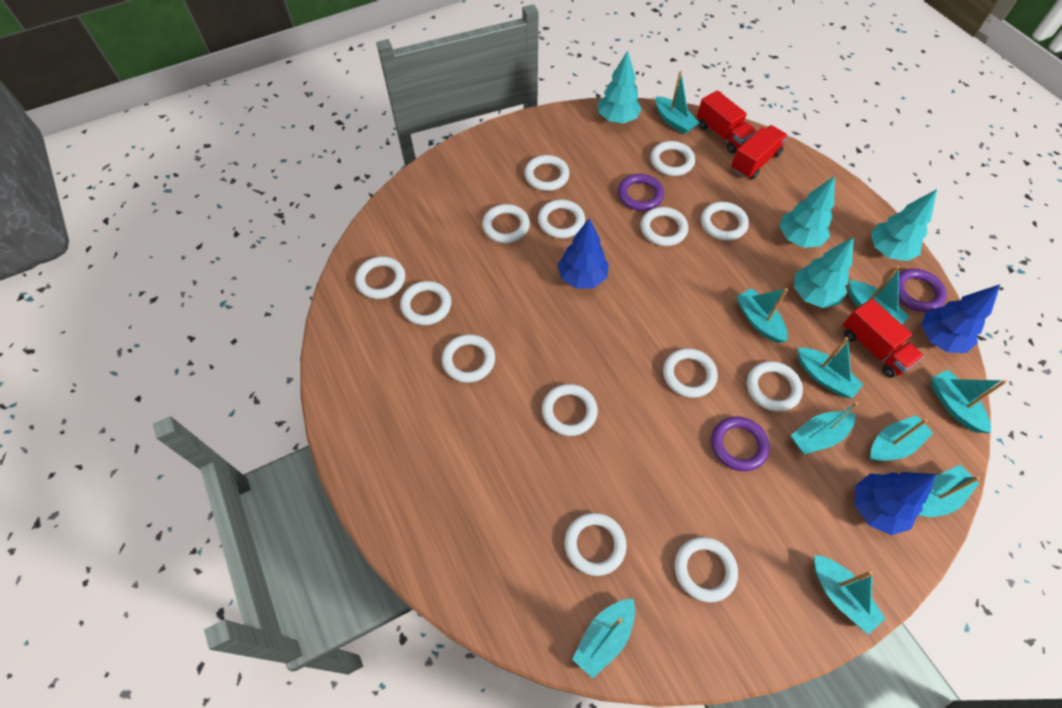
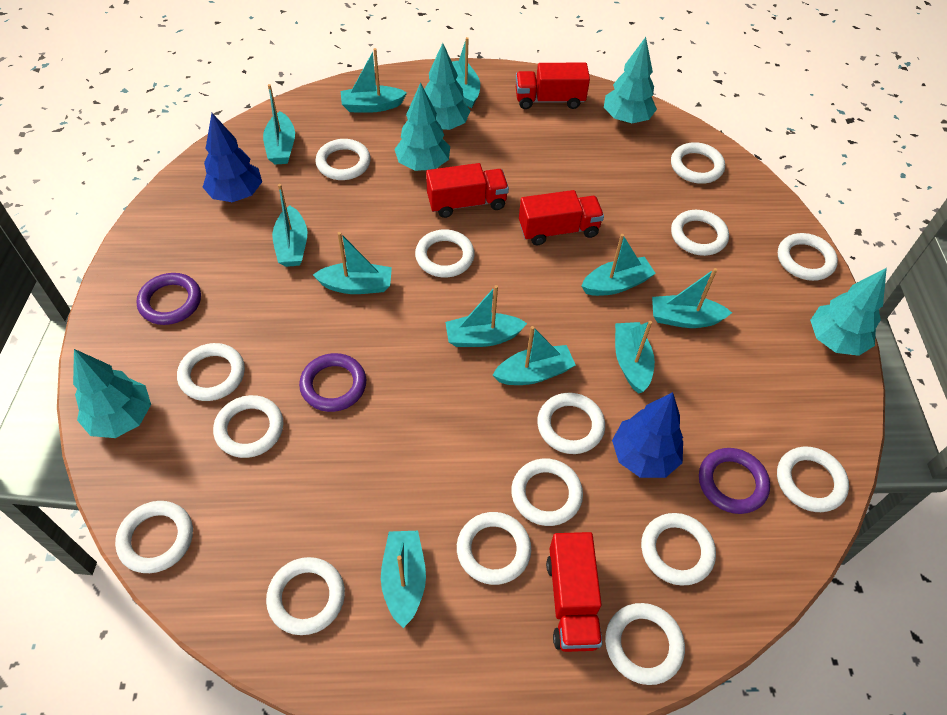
blue tree: 3 -> 2
red truck: 3 -> 4
turquoise boat: 10 -> 11
turquoise tree: 4 -> 5
white ring: 14 -> 15

